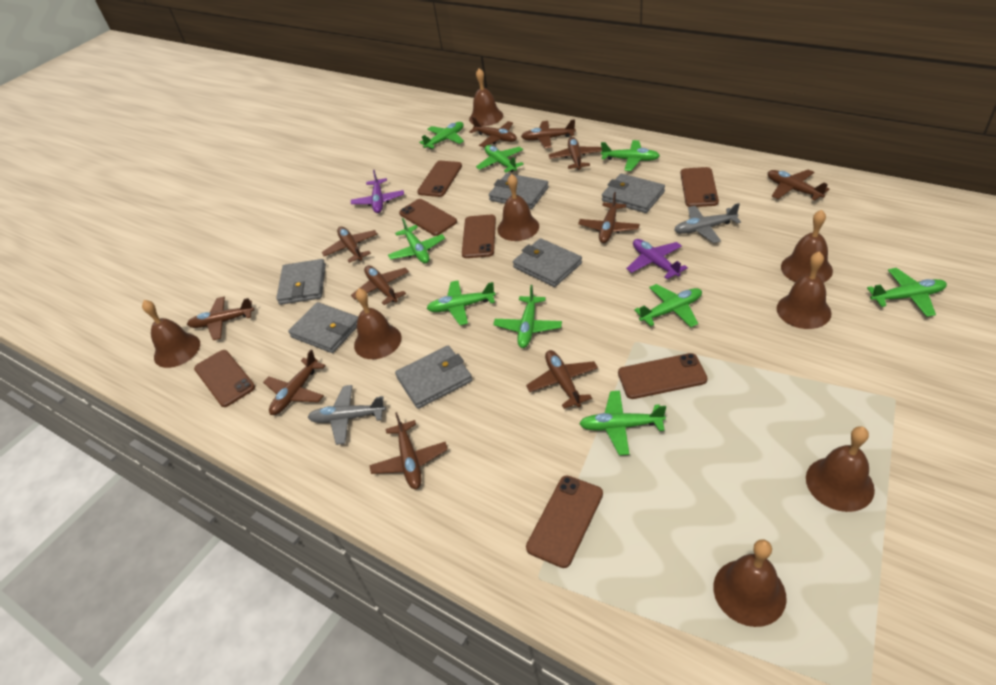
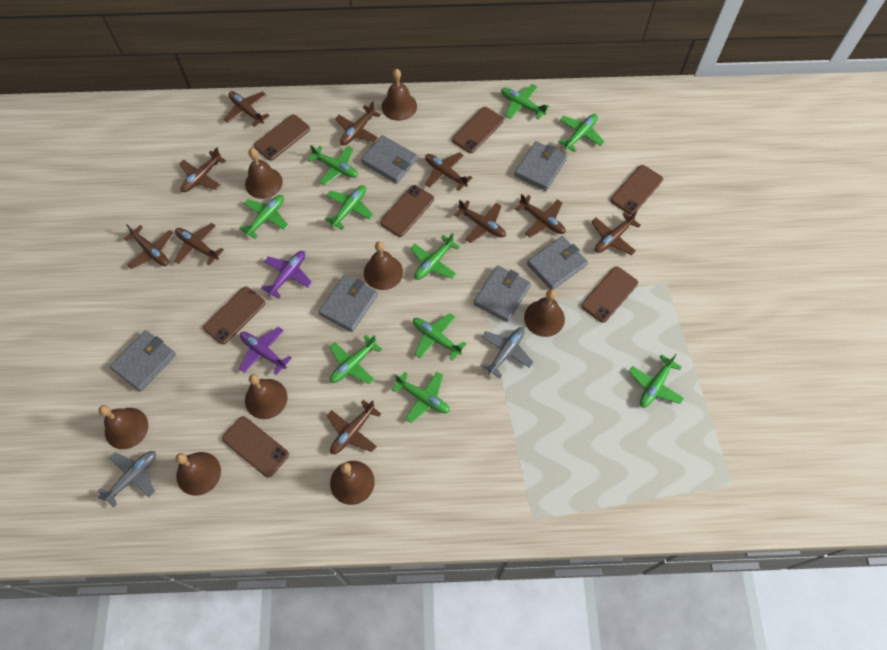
brown plane: 11 -> 10
green plane: 9 -> 10

